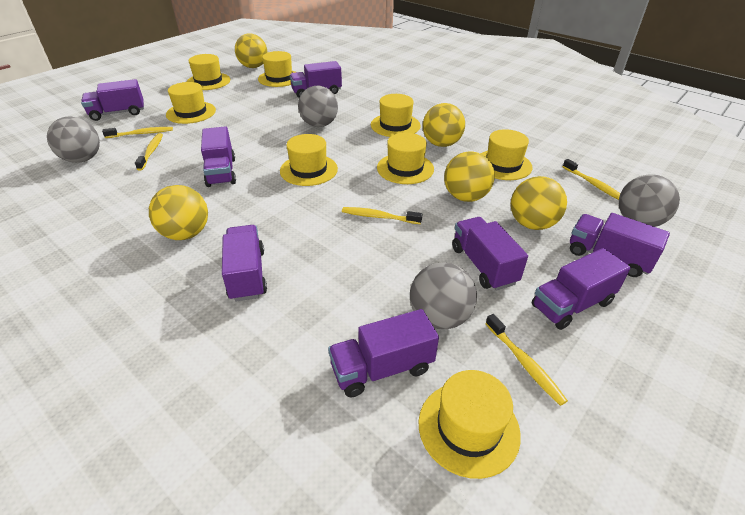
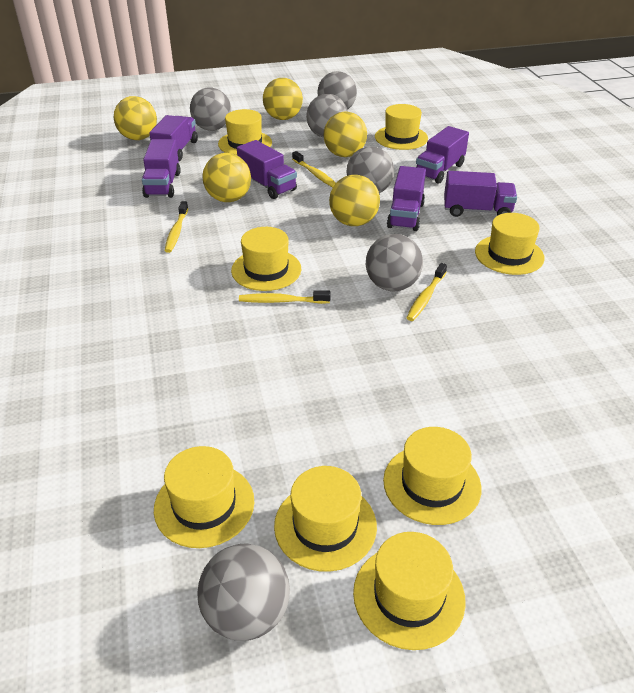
grey ball: 4 -> 6
purple truck: 8 -> 6
yellow toothbrush: 5 -> 4

